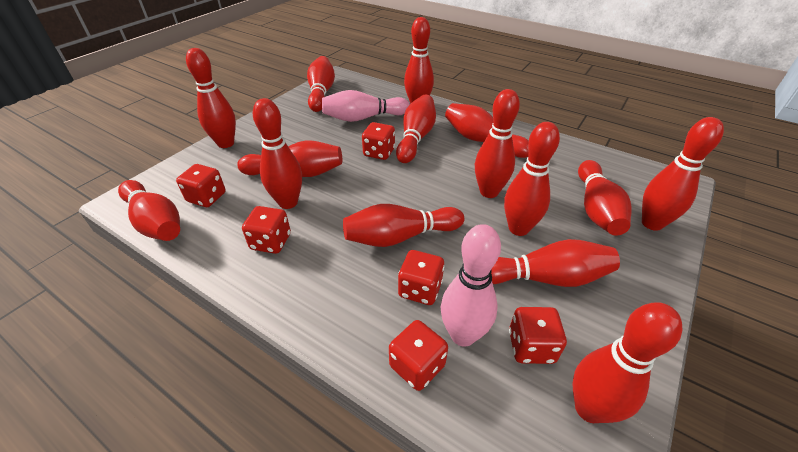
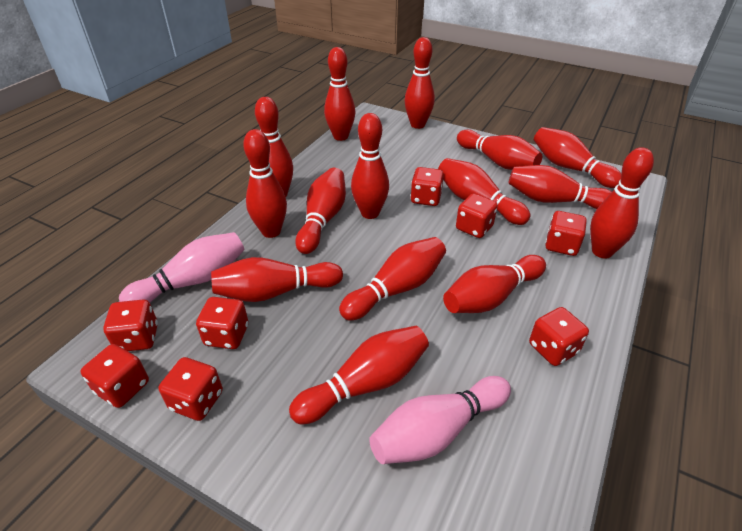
red dice: 6 -> 8

